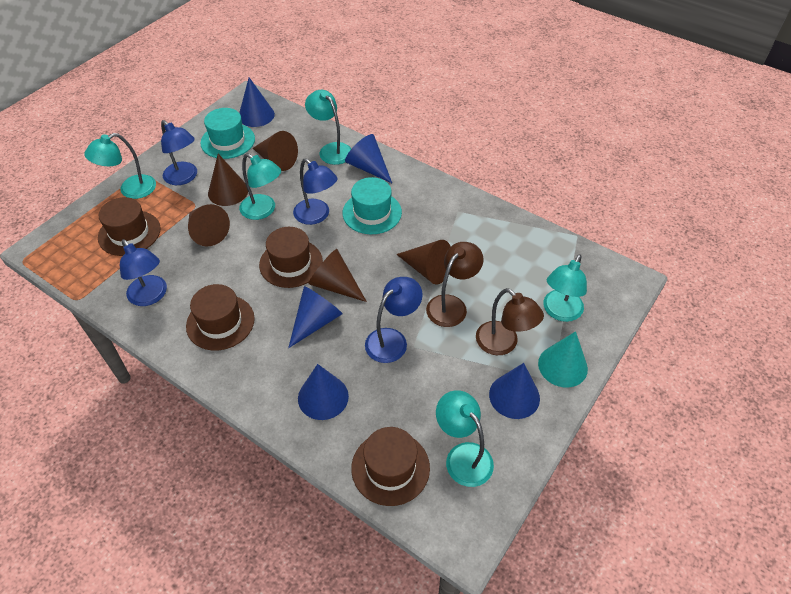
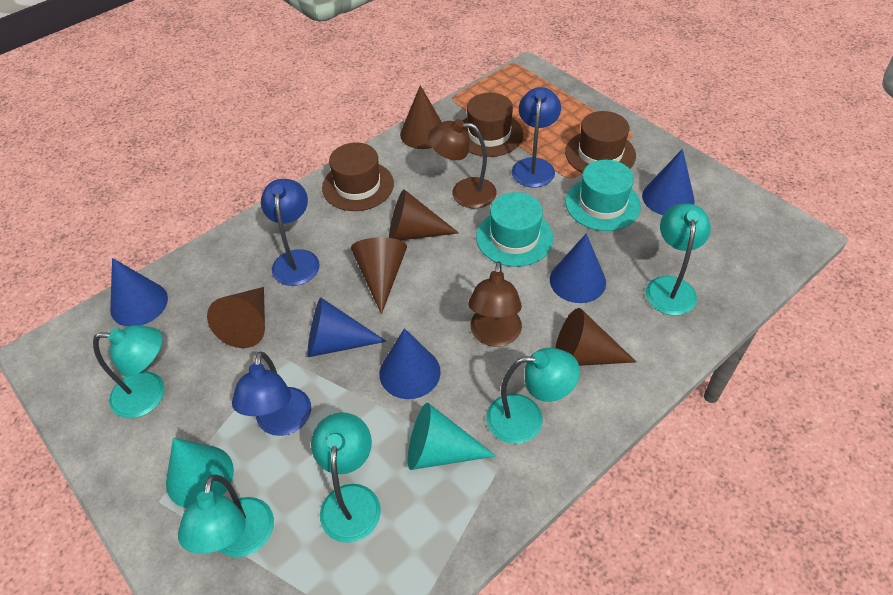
blue lamp: 4 -> 3
brown hat: 4 -> 3
turquoise cone: 1 -> 2

